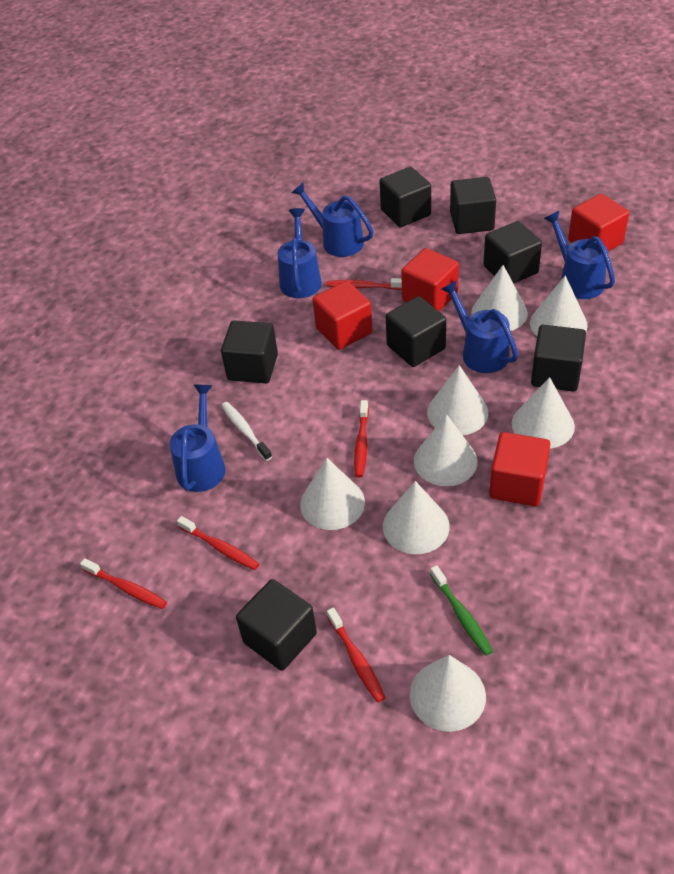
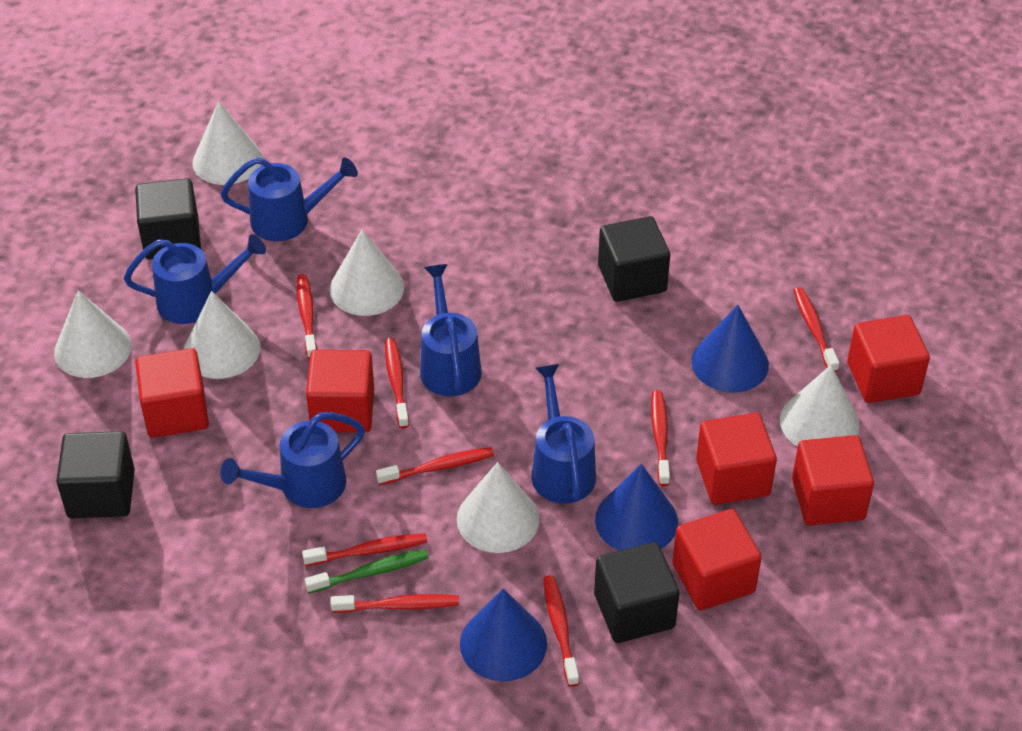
black cube: 7 -> 4
blue cone: 0 -> 3
red cube: 4 -> 6
red toothbrush: 5 -> 8
white cone: 8 -> 6
white toothbrush: 1 -> 0

